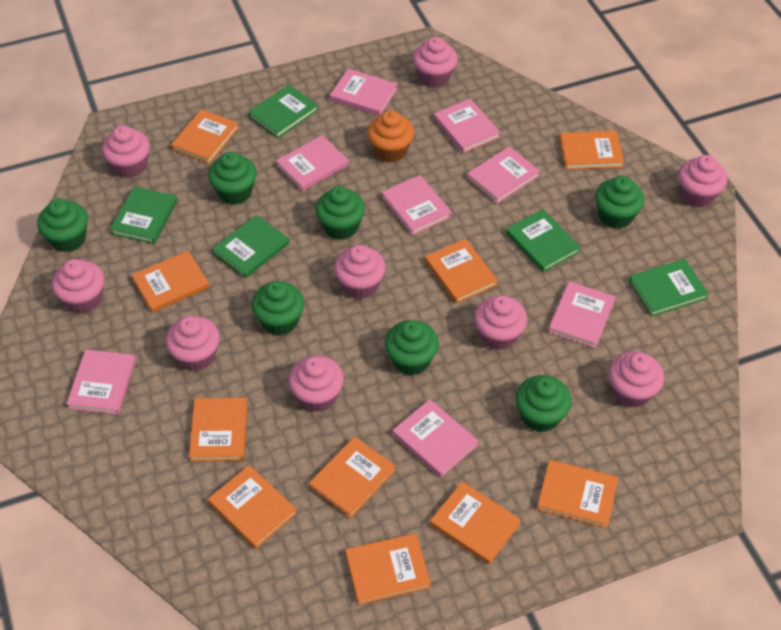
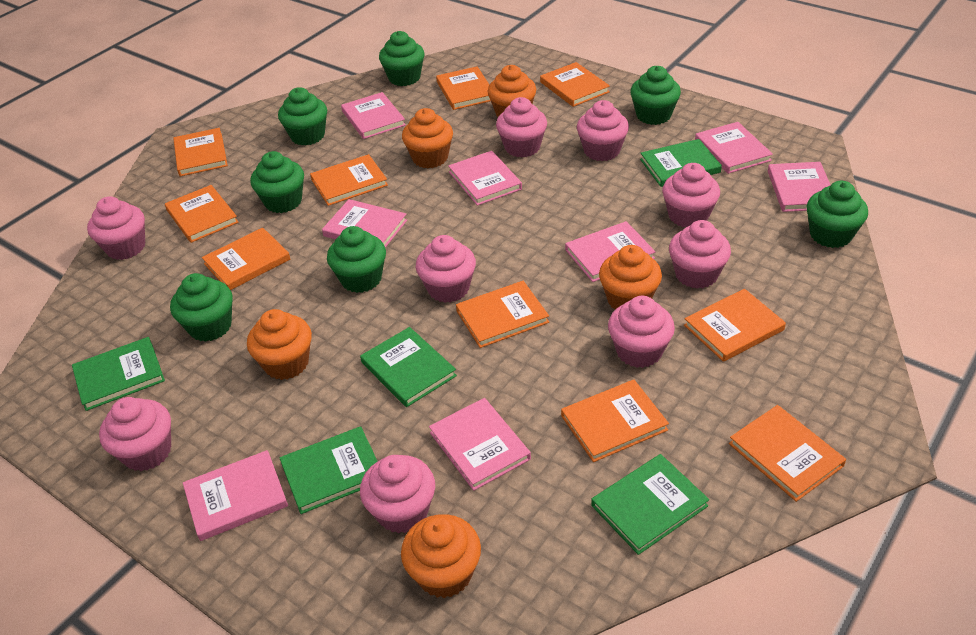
orange cupcake: 1 -> 5

